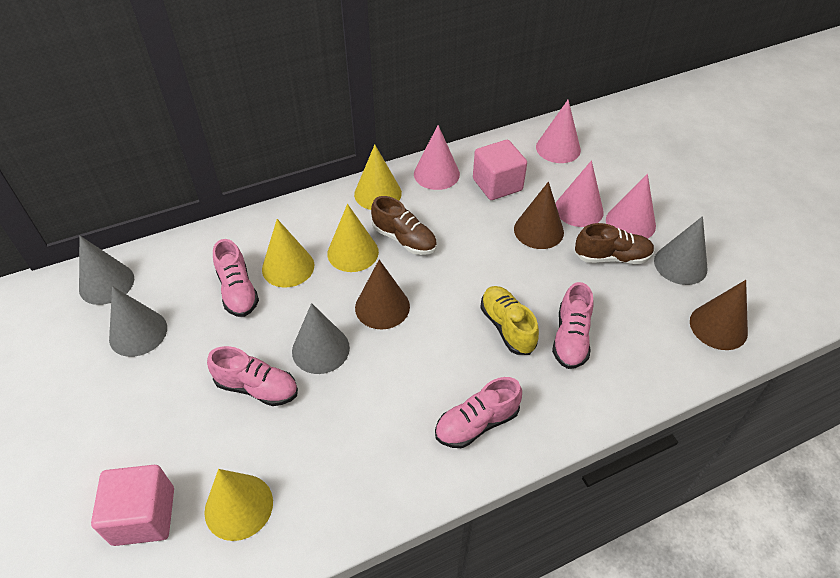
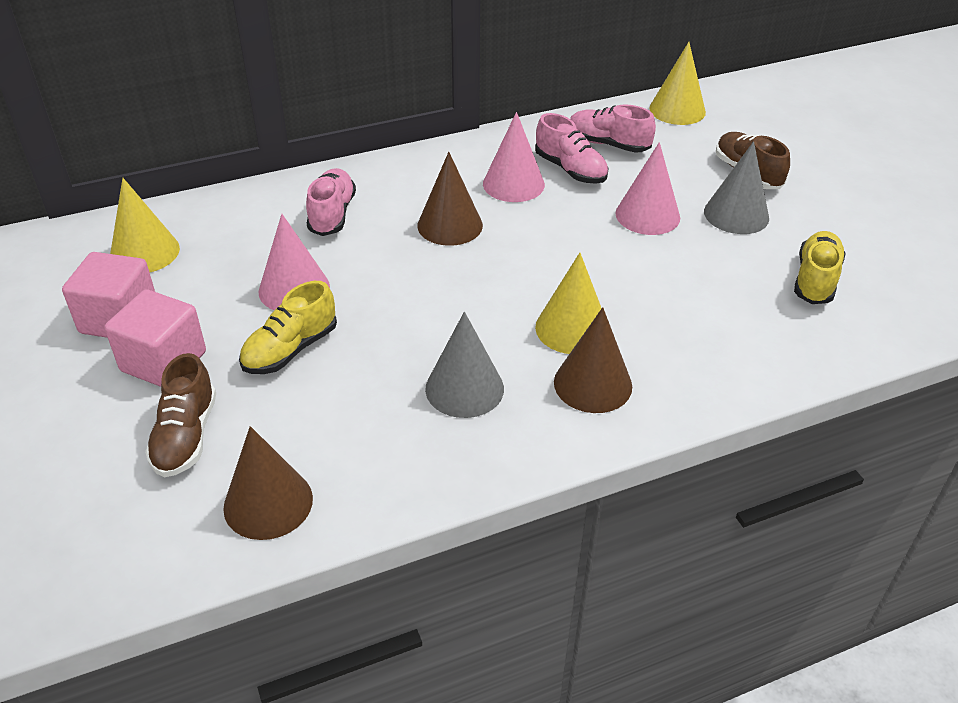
grey cone: 4 -> 2
pink cone: 4 -> 3
pink shoe: 4 -> 3
yellow cone: 4 -> 3
yellow shoe: 1 -> 2

